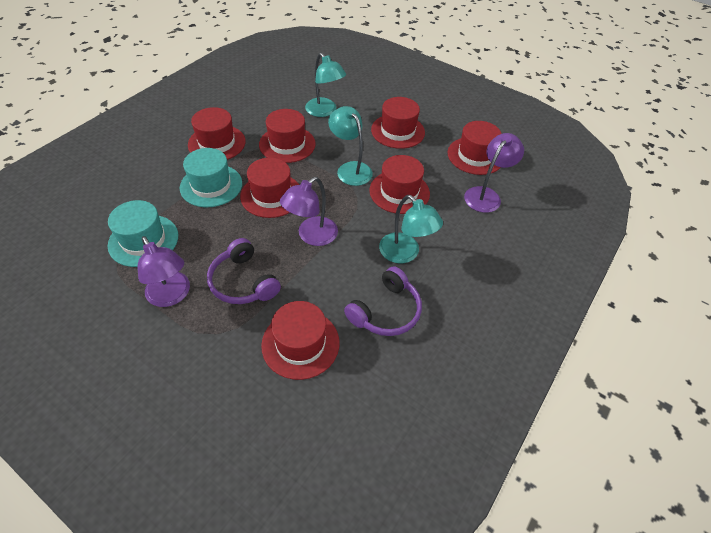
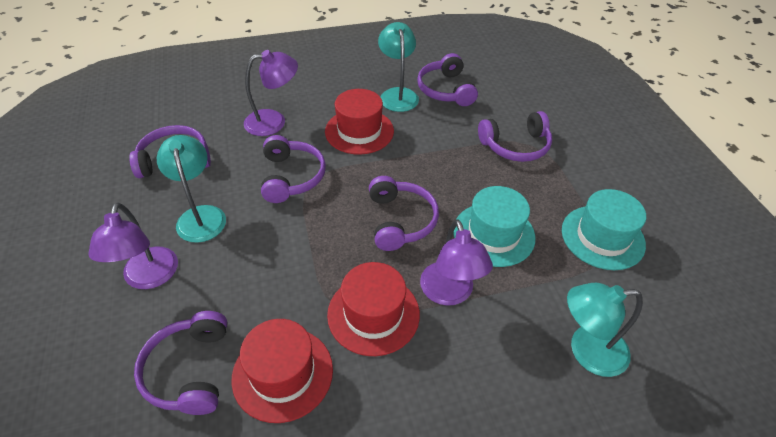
purple headphones: 2 -> 6
red hat: 7 -> 3

